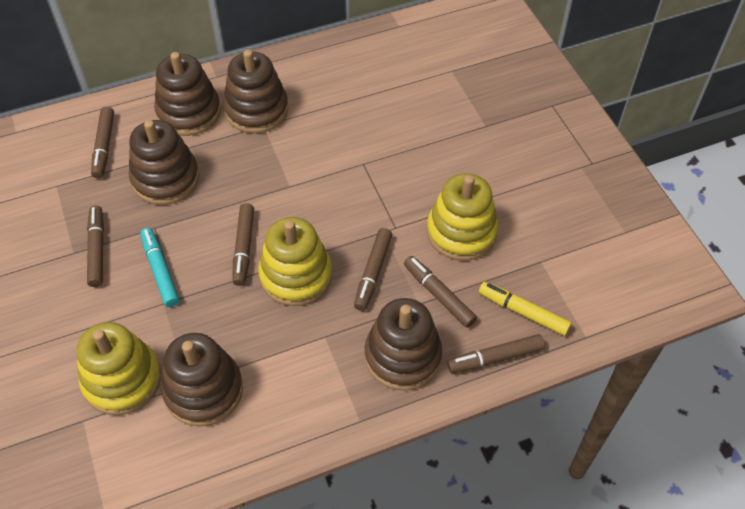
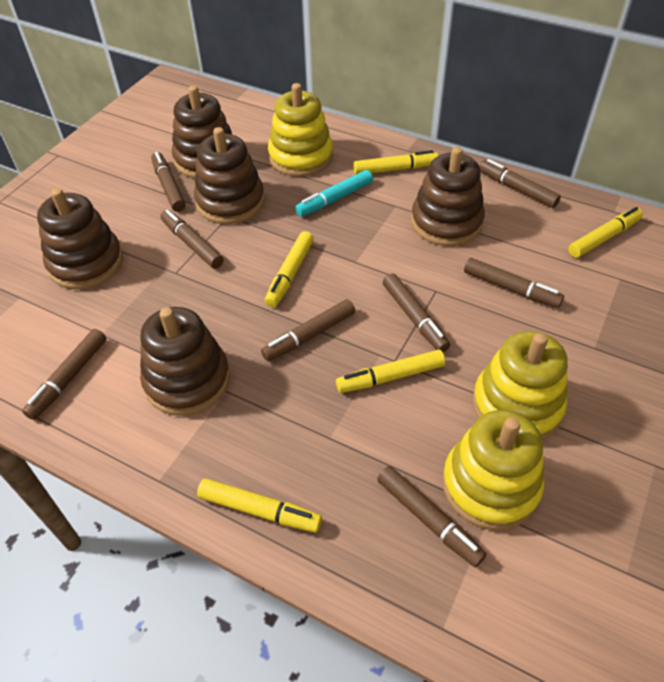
brown marker: 6 -> 8
yellow marker: 1 -> 5

